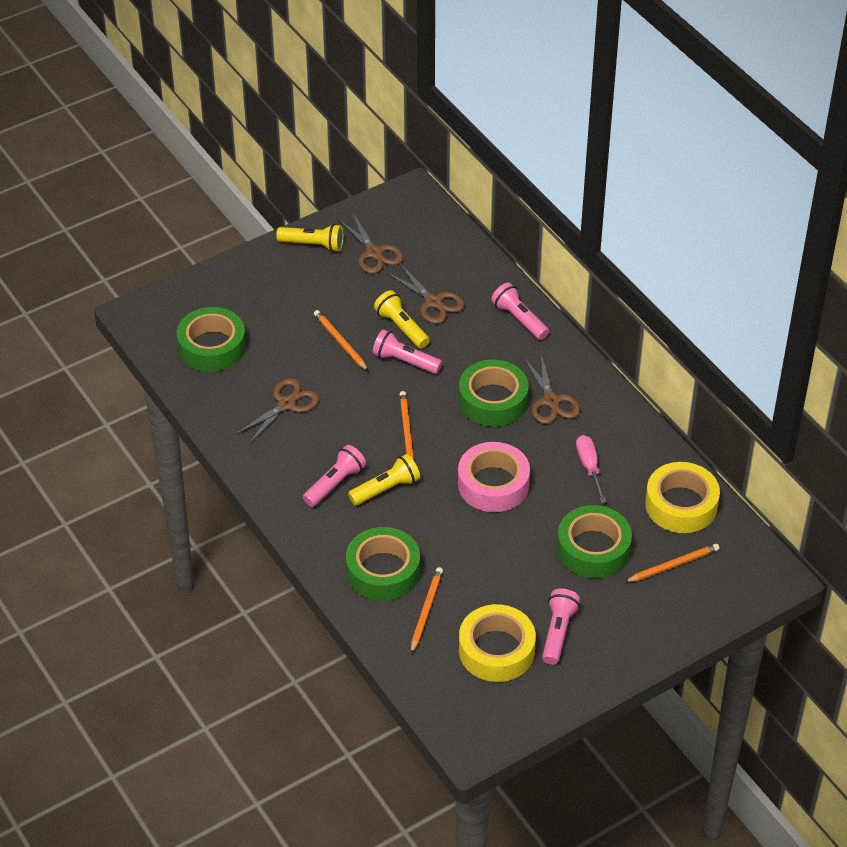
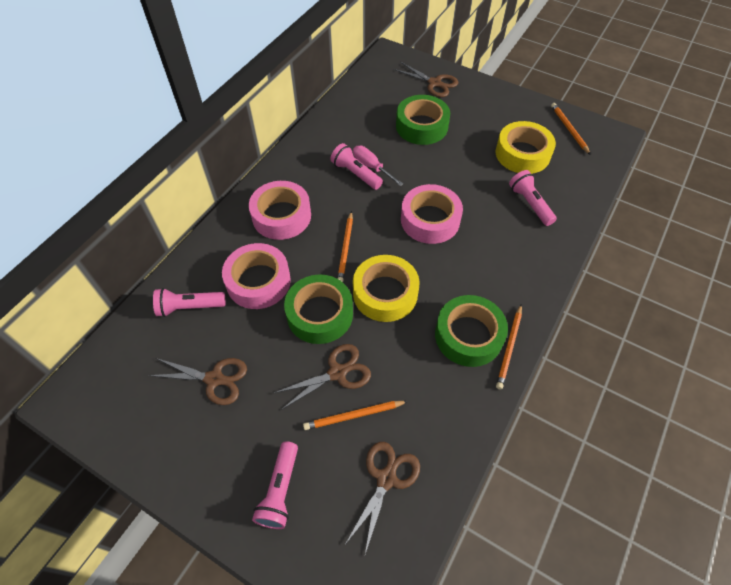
green tape: 4 -> 3
pink tape: 1 -> 3
yellow flashlight: 3 -> 0

